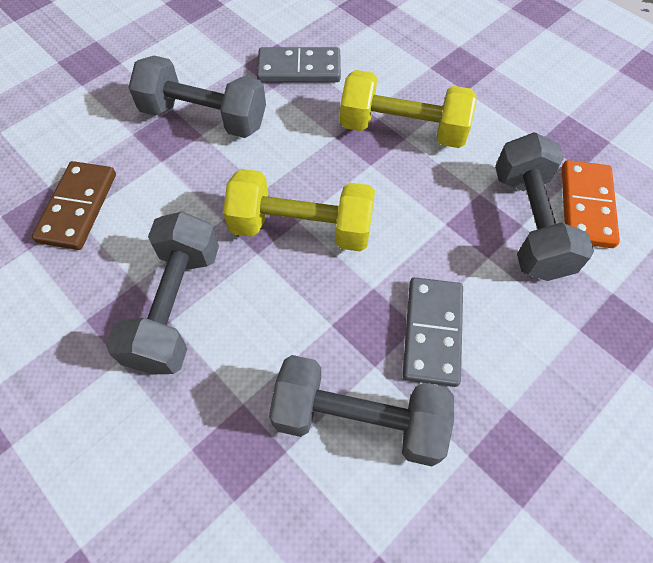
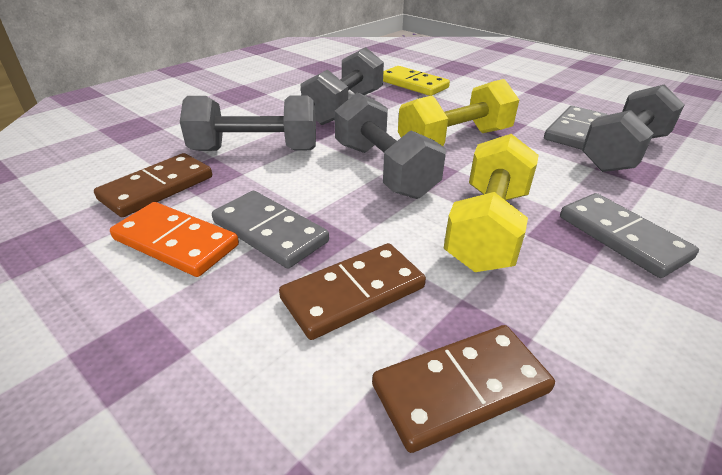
brown domino: 1 -> 3
grey domino: 2 -> 3
yellow domino: 0 -> 1

